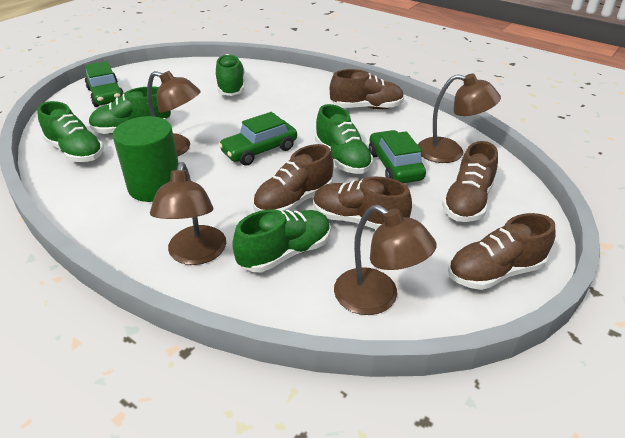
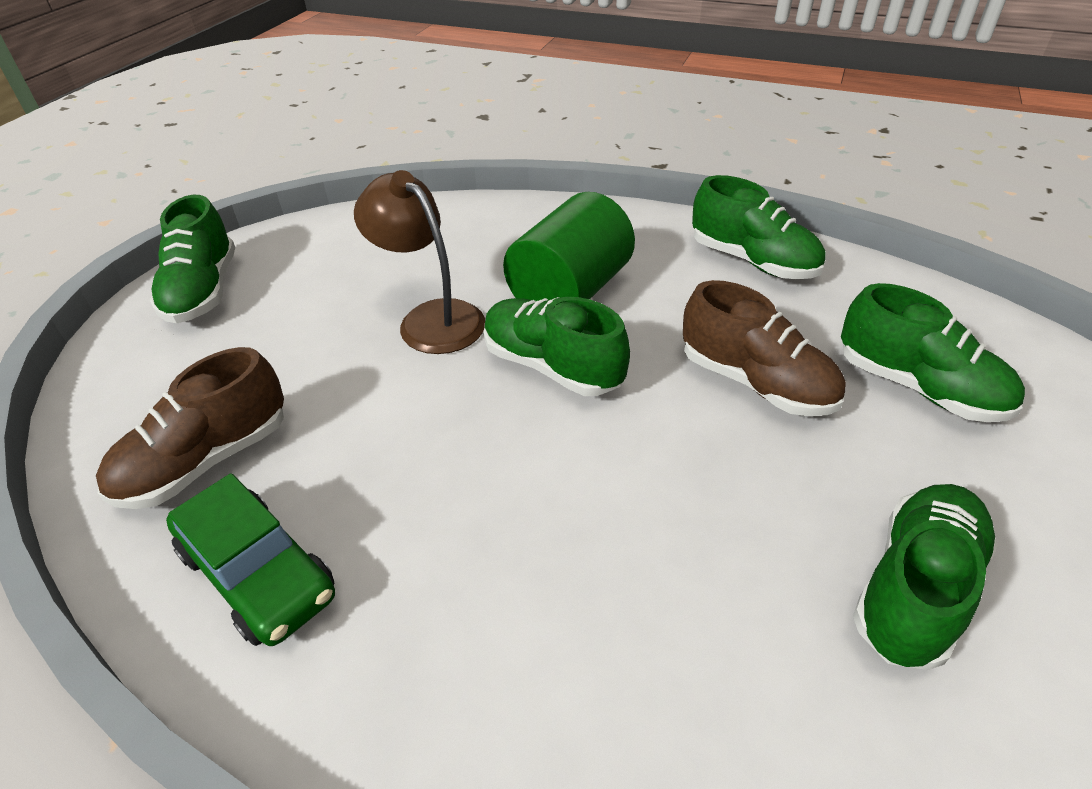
brown lamp: 4 -> 1
brown shoe: 5 -> 2
green car: 3 -> 1

